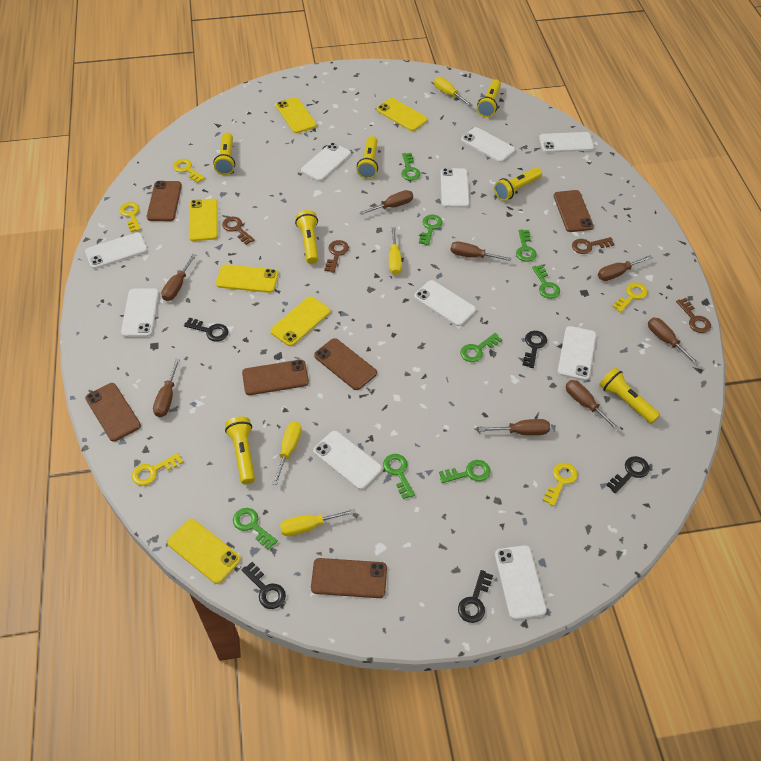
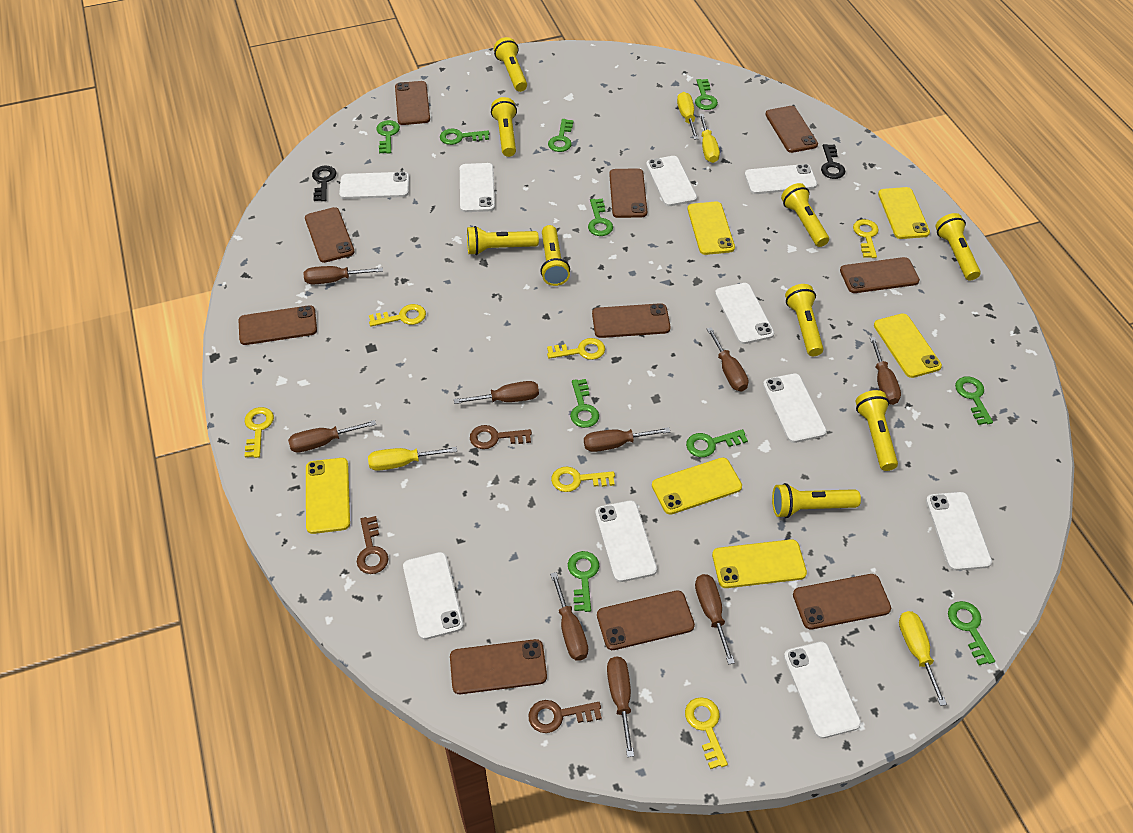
black key: 5 -> 2
brown key: 4 -> 3
brown phone: 6 -> 10
brown screwdriver: 8 -> 9
green key: 8 -> 10
yellow flashlight: 7 -> 9
yellow key: 5 -> 6

